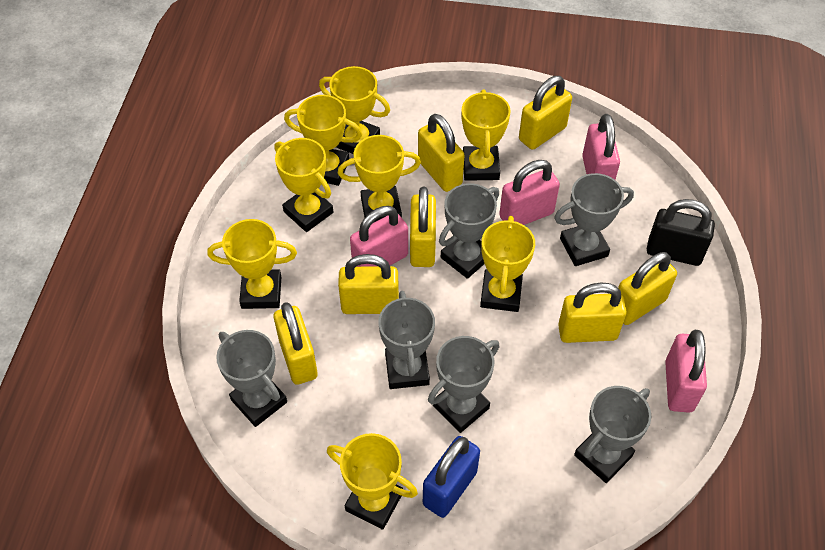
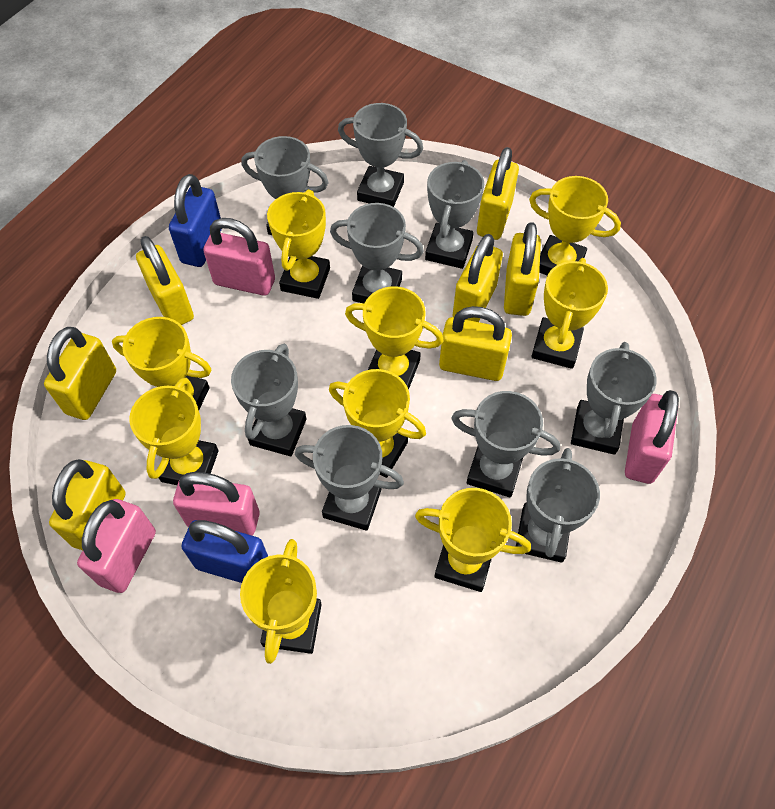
black padlock: 1 -> 0
blue padlock: 1 -> 2
grey trophy: 6 -> 9
yellow trophy: 8 -> 9

